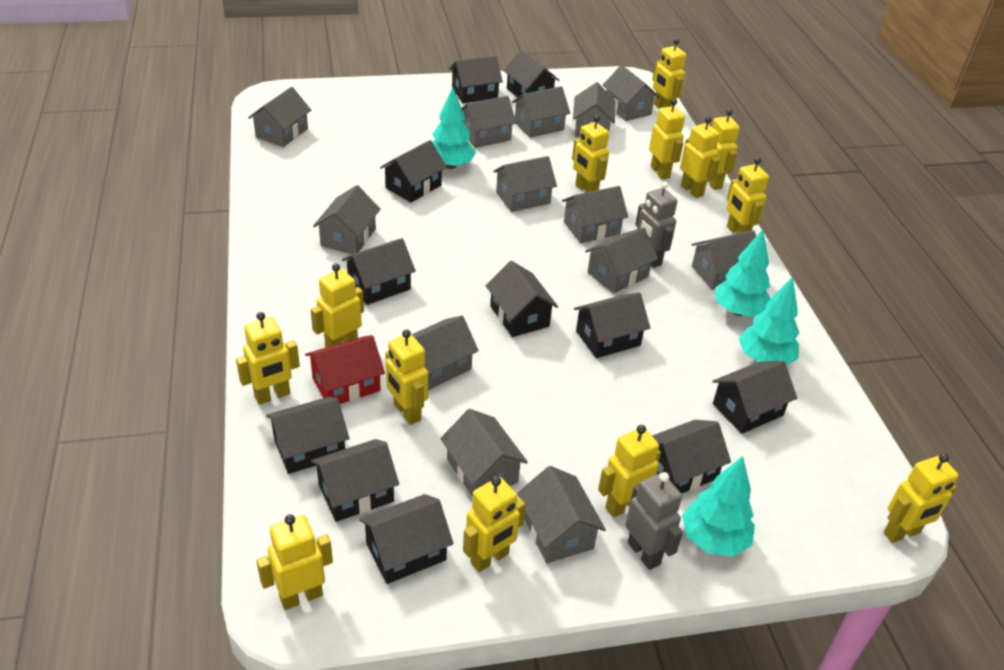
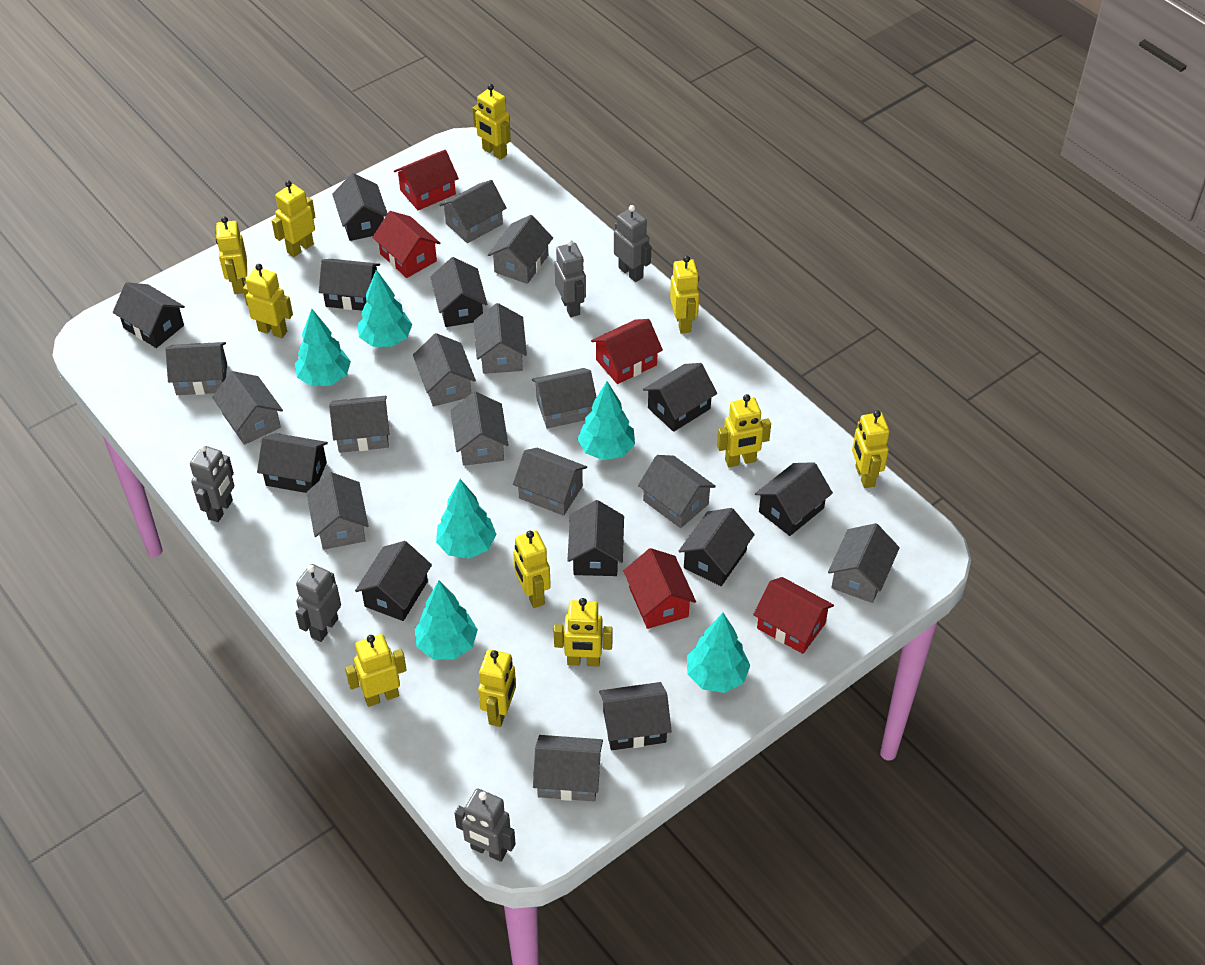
grey house: 13 -> 14
grey robot: 2 -> 5
red house: 1 -> 5
turquoise tree: 4 -> 6
yellow robot: 13 -> 11

